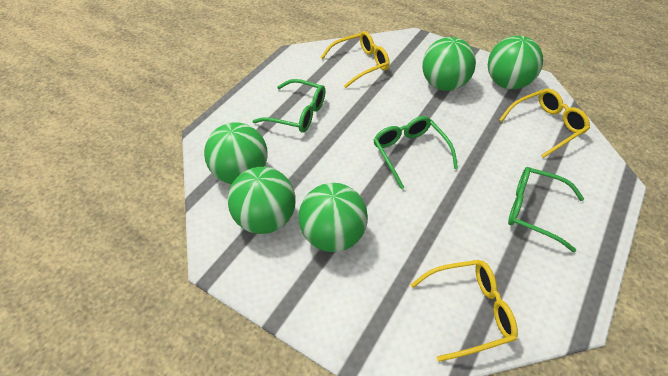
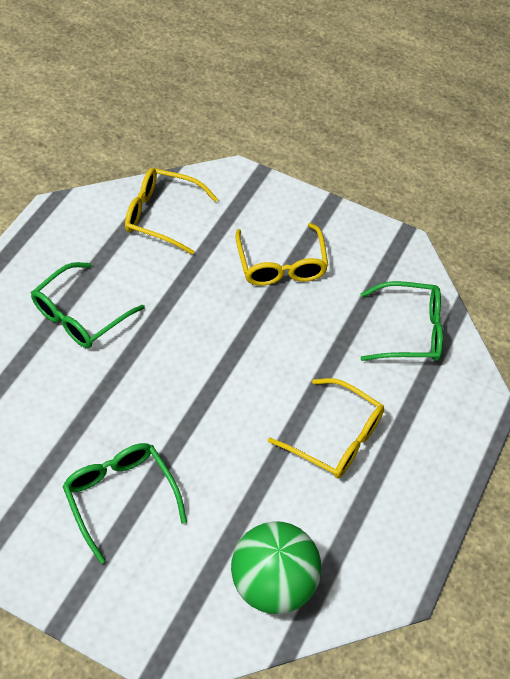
green ball: 5 -> 1

